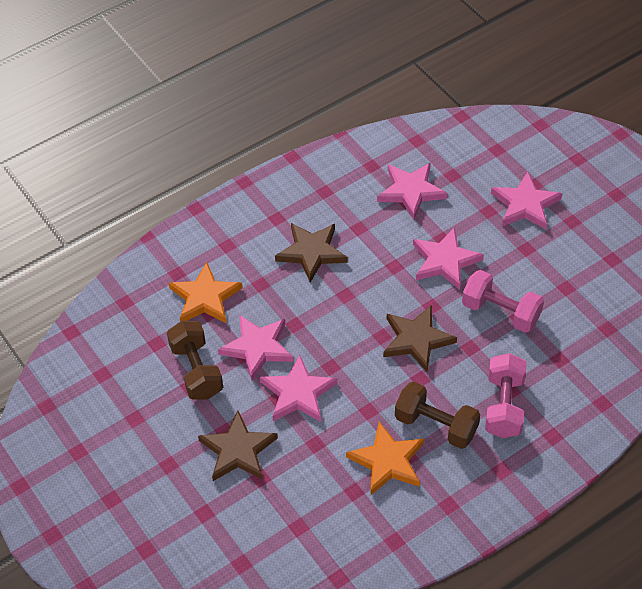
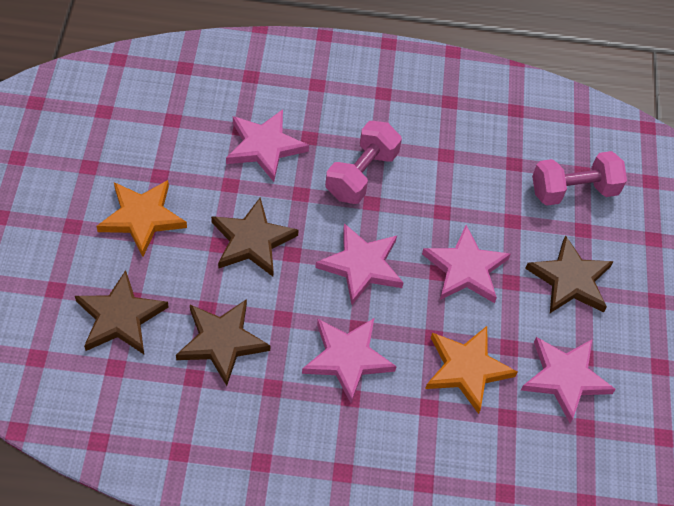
brown dumbbell: 2 -> 0
brown star: 3 -> 4

